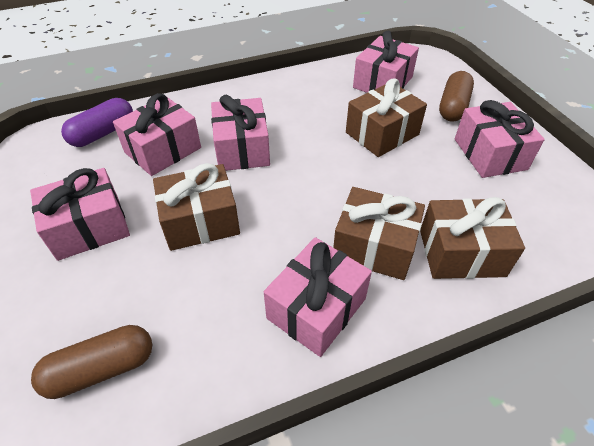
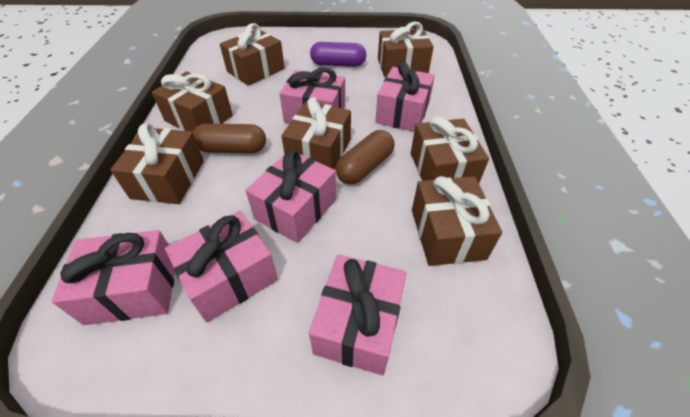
brown gift: 4 -> 7

